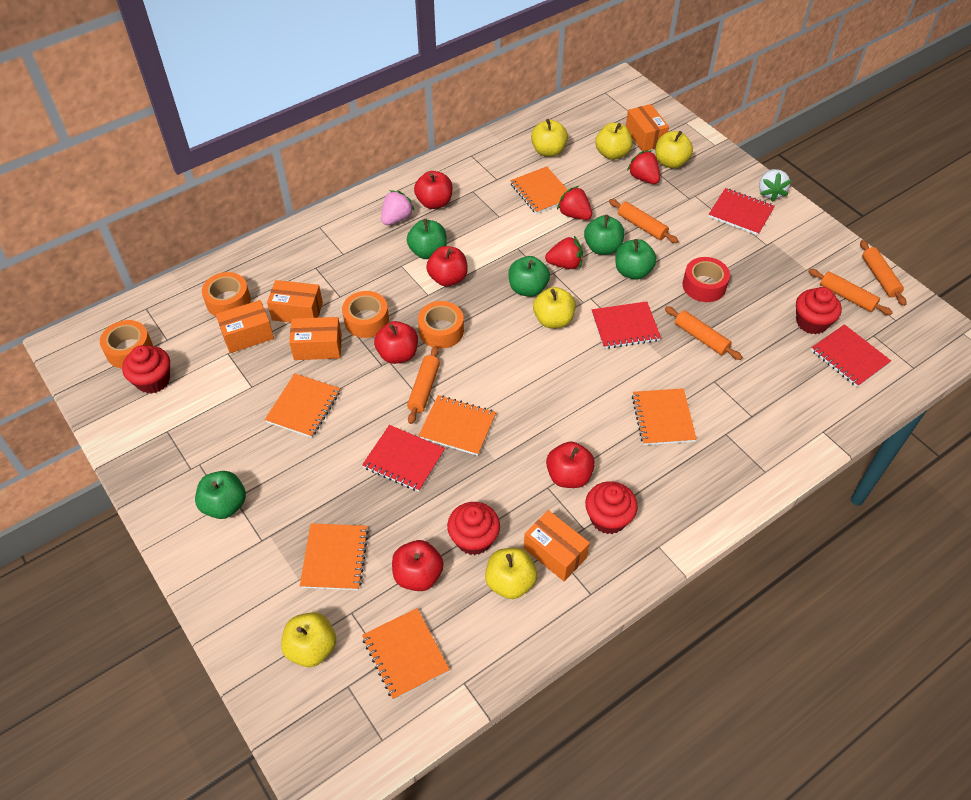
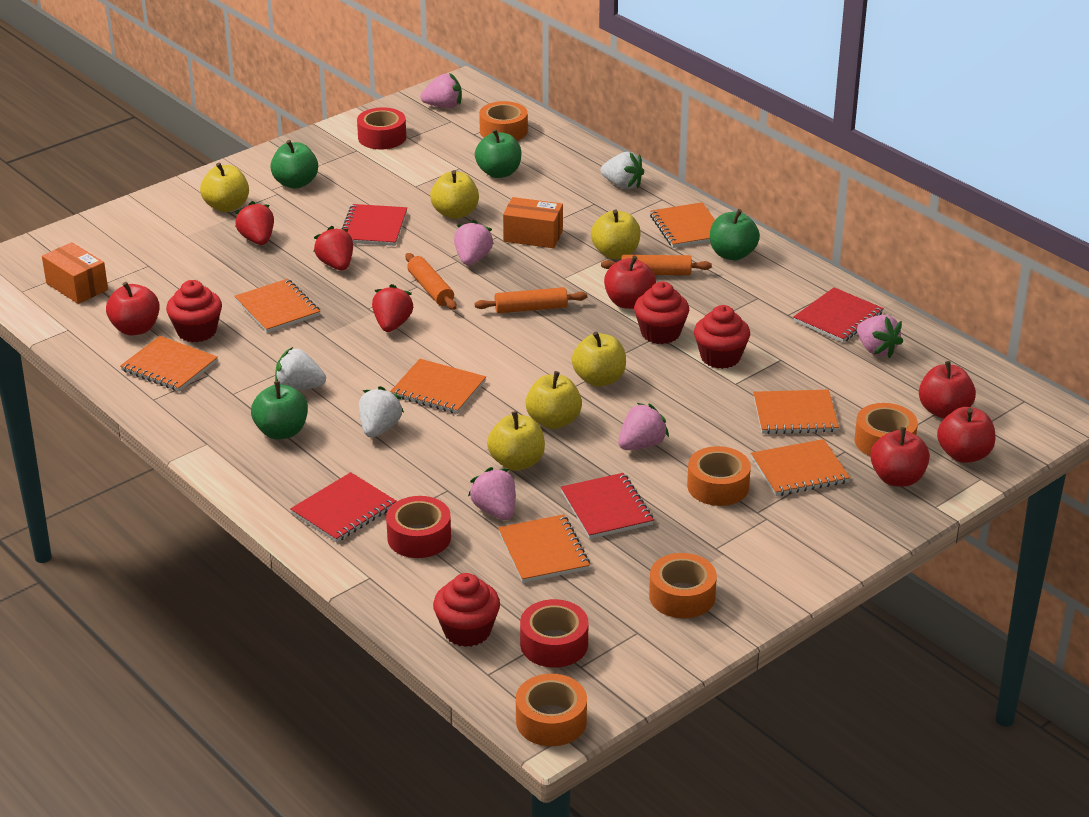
green apple: 5 -> 4
orange box: 5 -> 2
orange notebook: 6 -> 7
orange rolling pin: 5 -> 3
orange tape: 4 -> 5
pink strawberry: 1 -> 5
red tape: 1 -> 3
white strawberry: 1 -> 3

